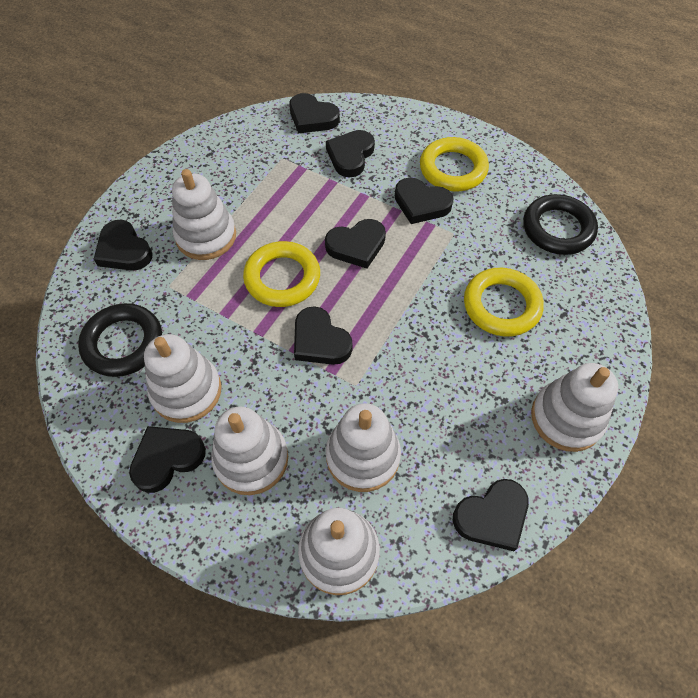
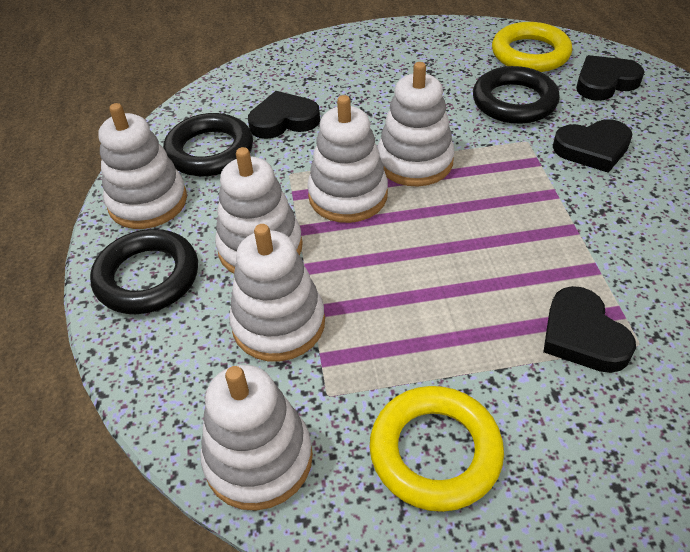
black heart: 8 -> 4
black ring: 2 -> 3
yellow ring: 3 -> 2

